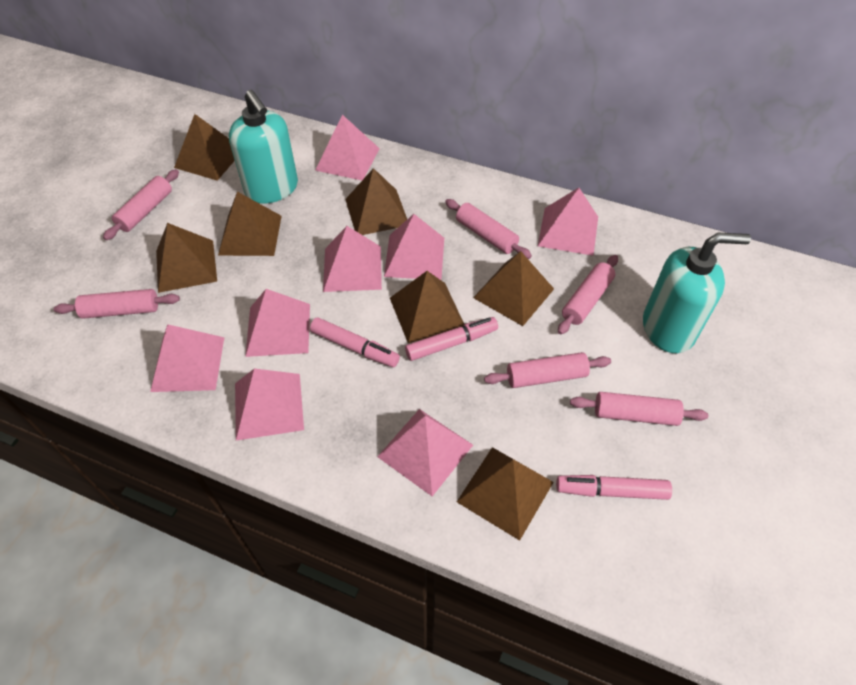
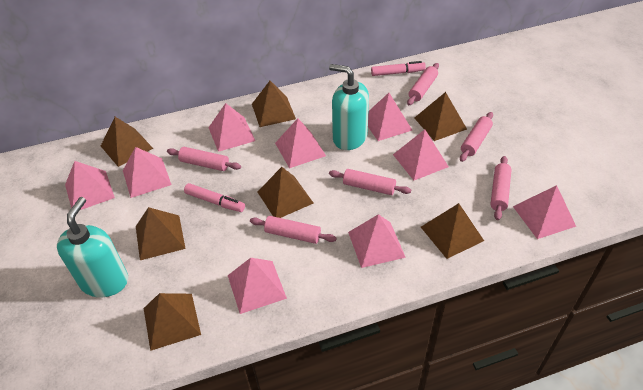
pink marker: 3 -> 2
pink pyramid: 8 -> 9

